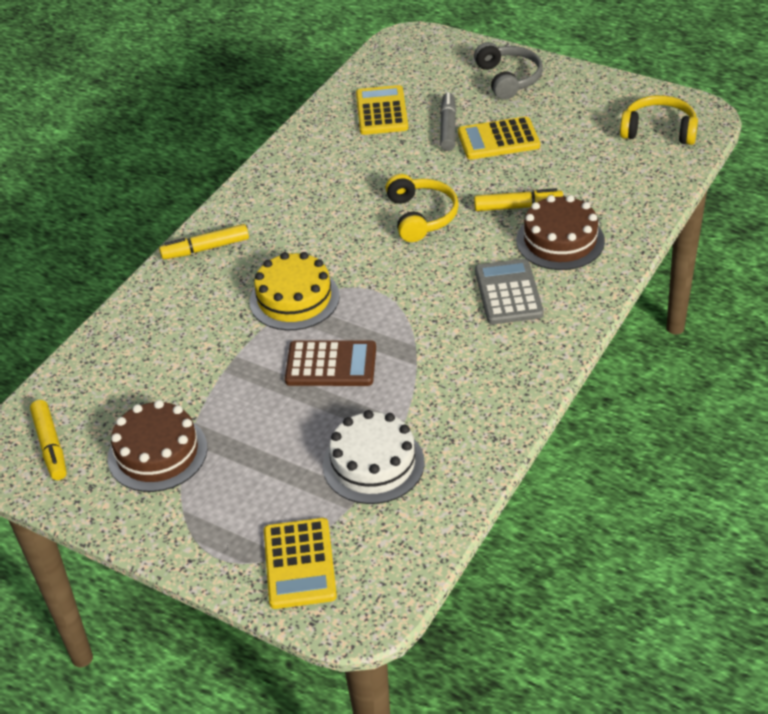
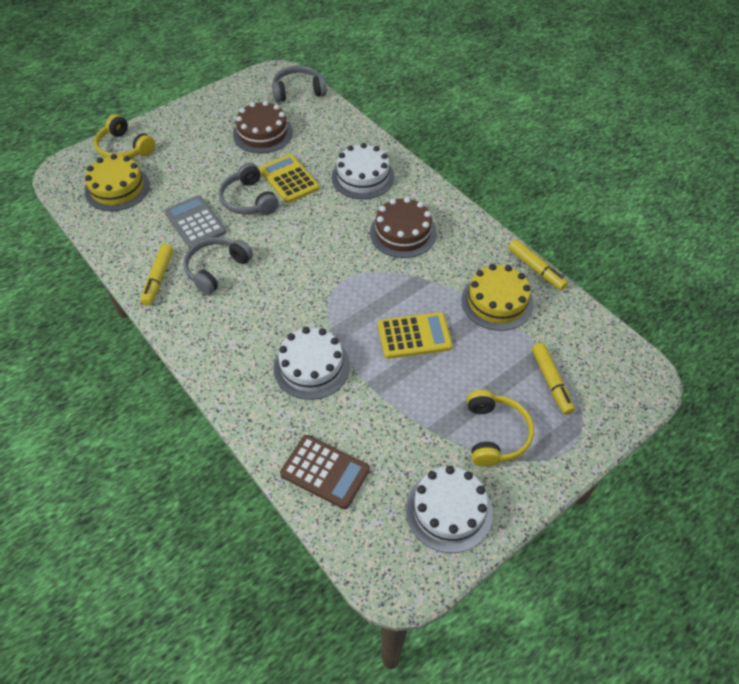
grey headphones: 1 -> 3
grey marker: 1 -> 0
white cake: 1 -> 3
yellow cake: 1 -> 2
yellow calculator: 3 -> 2

